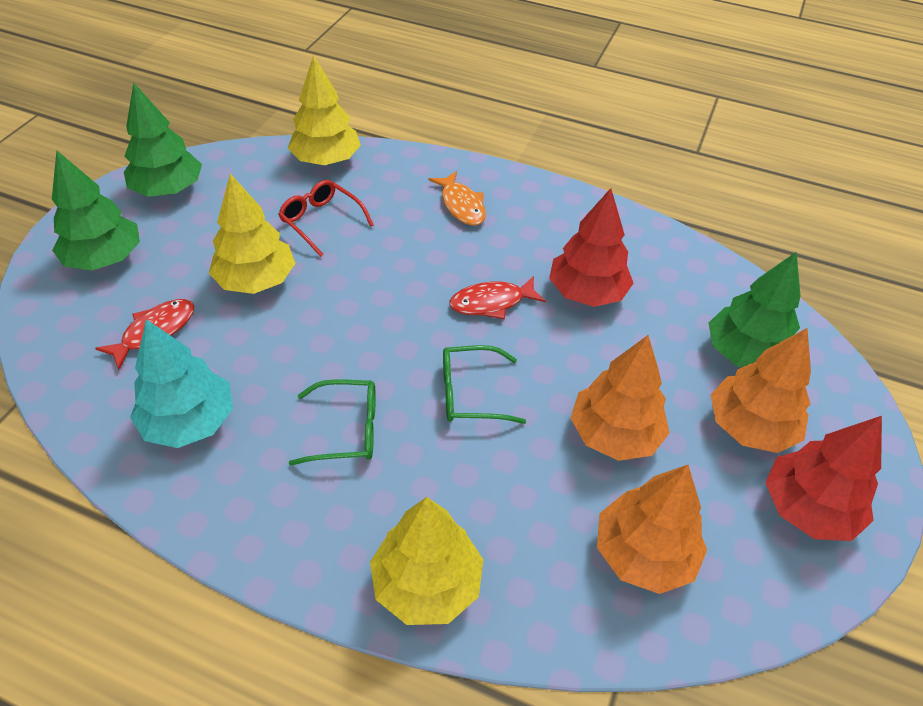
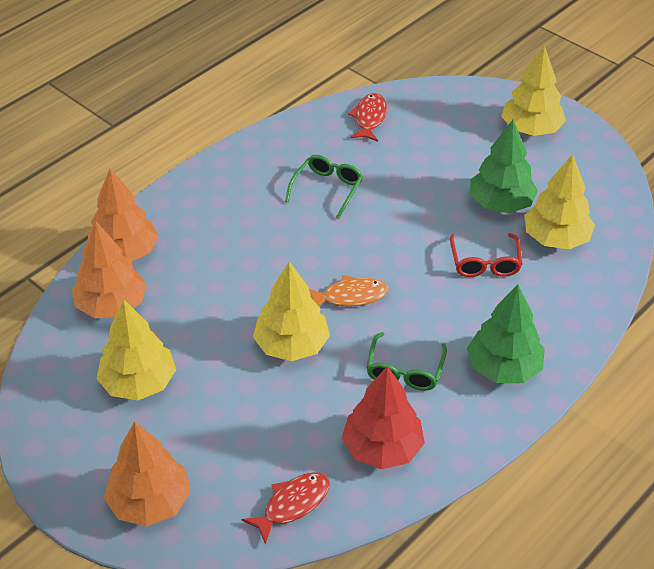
green tree: 3 -> 2
red tree: 2 -> 1
turquoise tree: 1 -> 0
yellow tree: 3 -> 4

